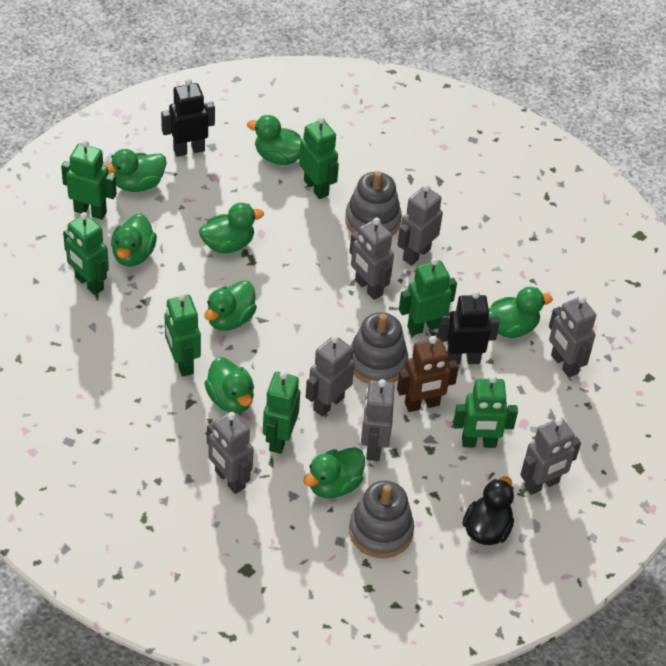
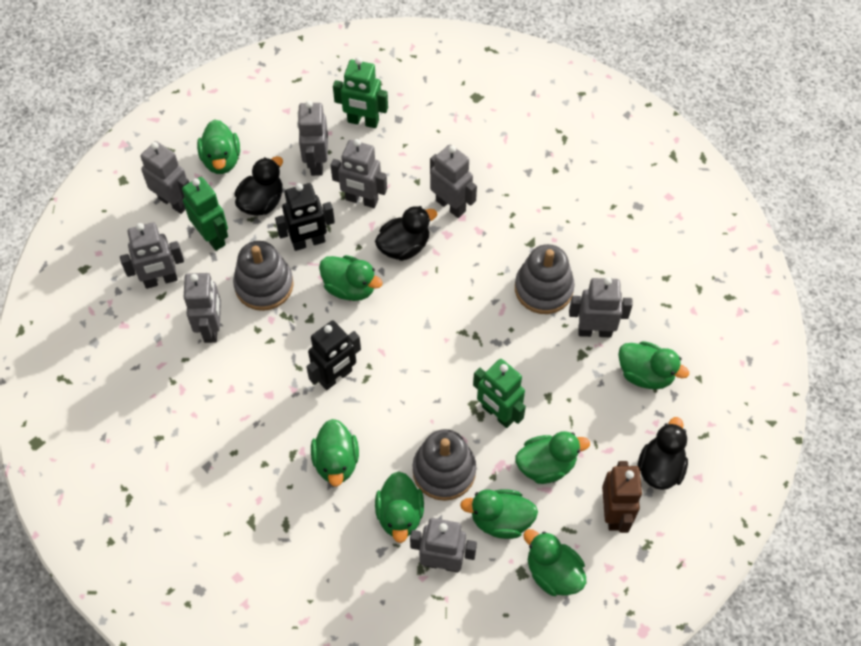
black duck: 1 -> 3
green robot: 7 -> 3
grey robot: 7 -> 8

